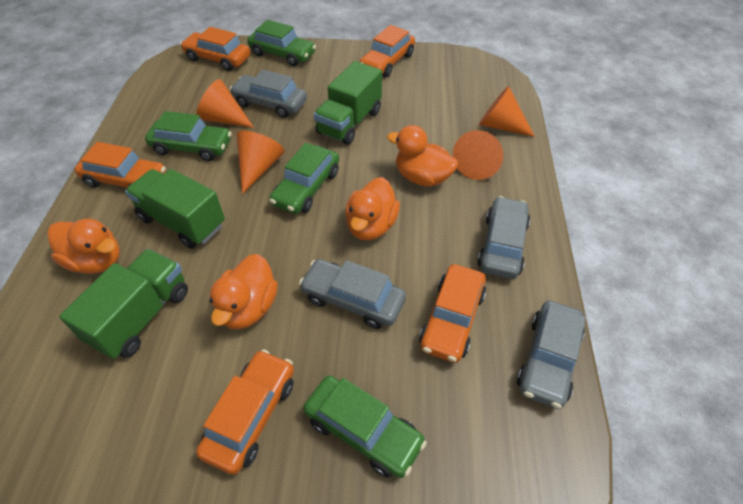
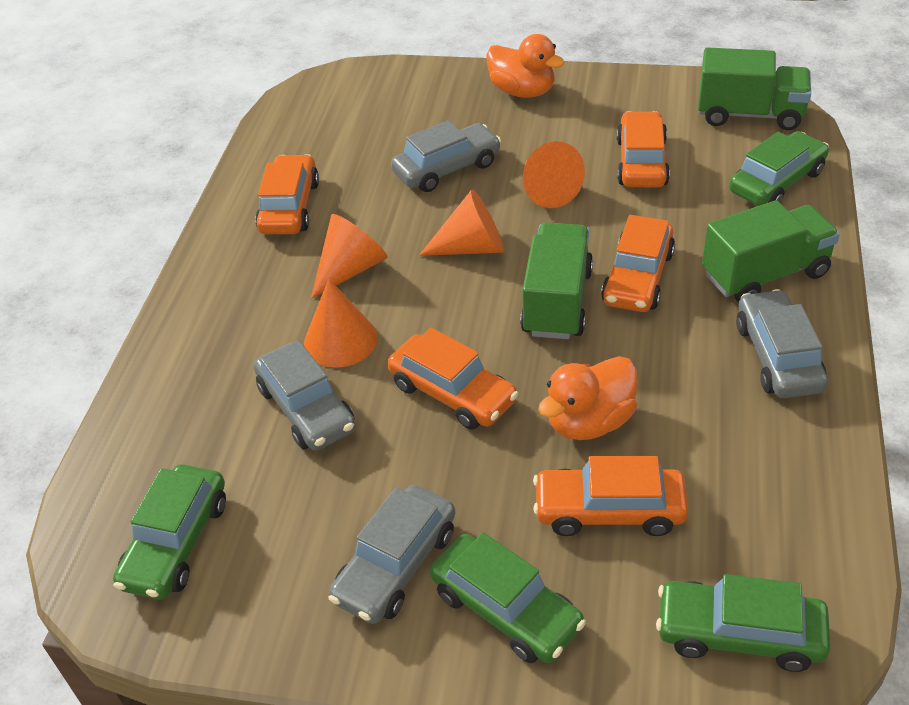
orange duck: 4 -> 2

